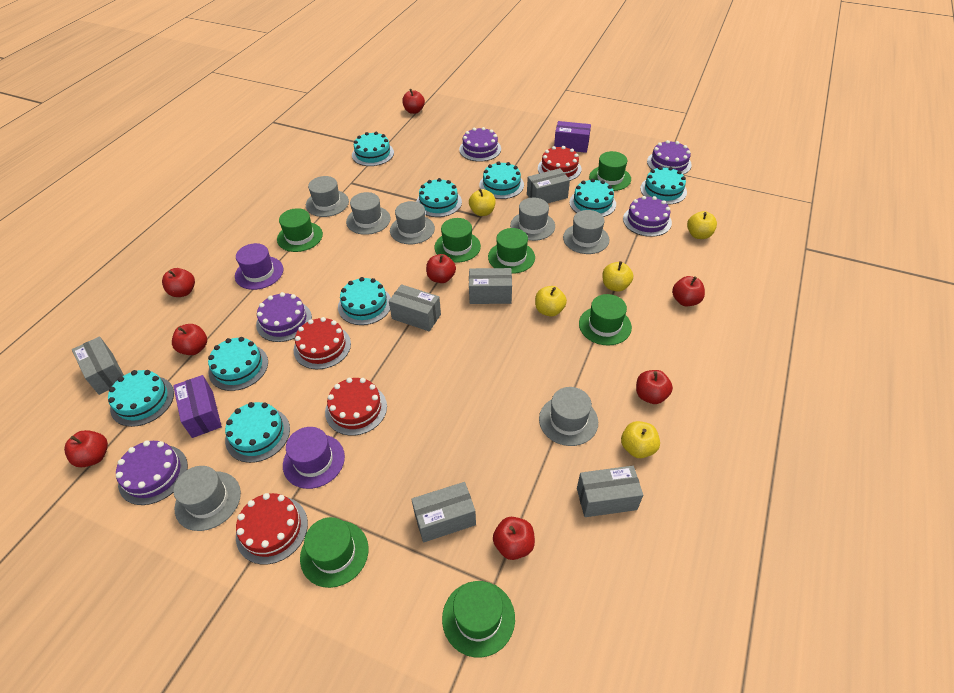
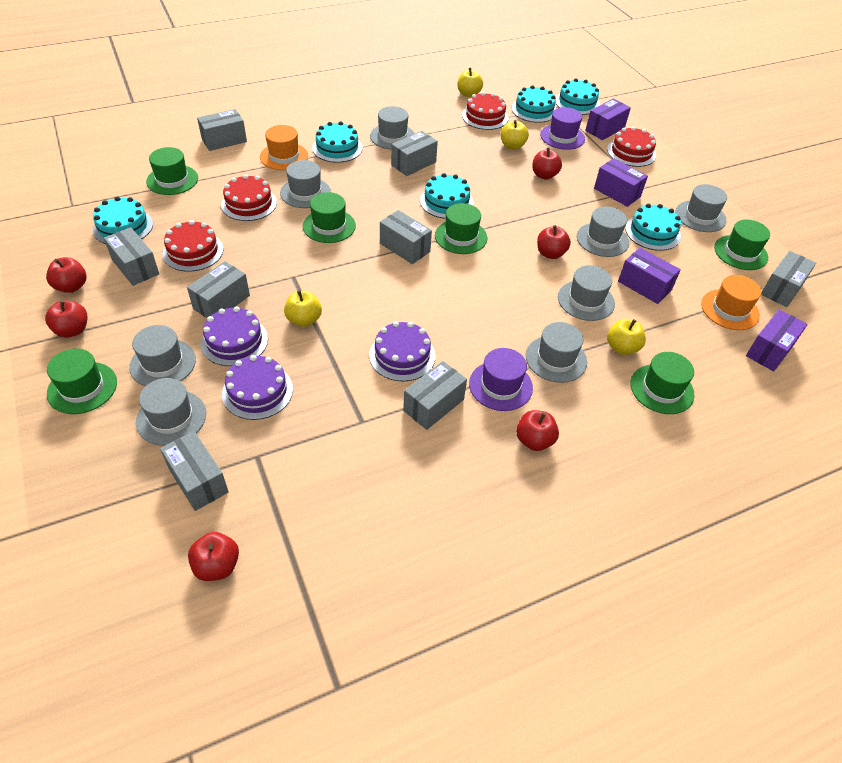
green hat: 7 -> 6
grey box: 6 -> 8
grey hat: 7 -> 8
orange hat: 0 -> 2
purple box: 2 -> 4
purple cake: 5 -> 3
red apple: 8 -> 6
turquoise cake: 9 -> 6
yellow apple: 5 -> 4

